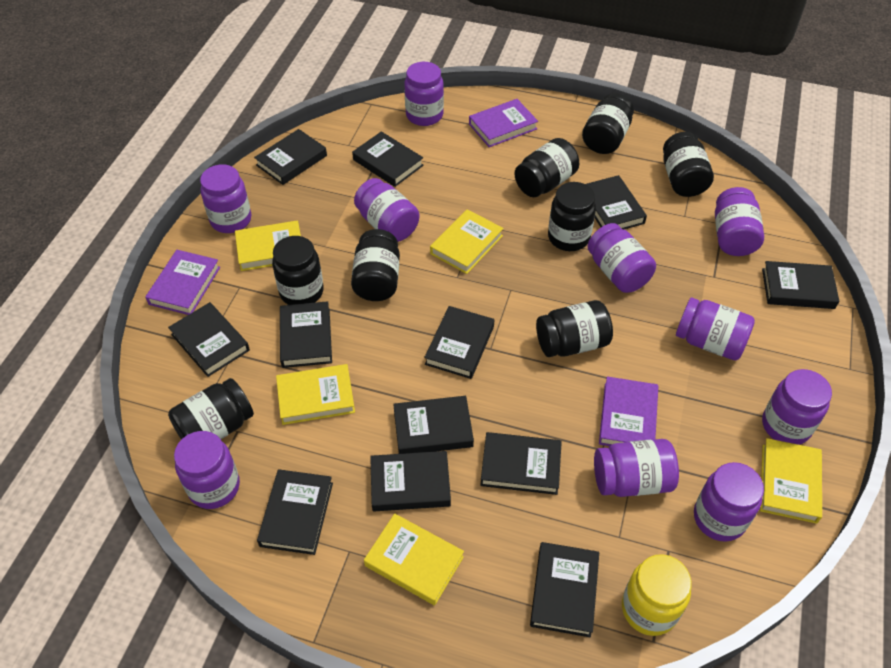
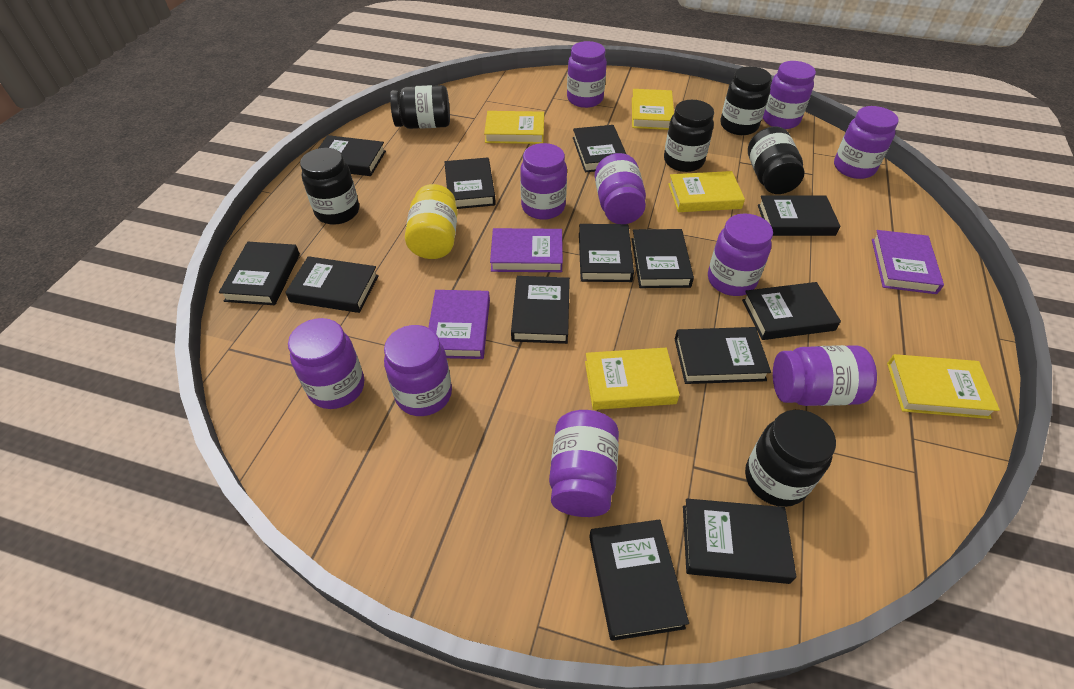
black book: 12 -> 13
black jar: 8 -> 6

